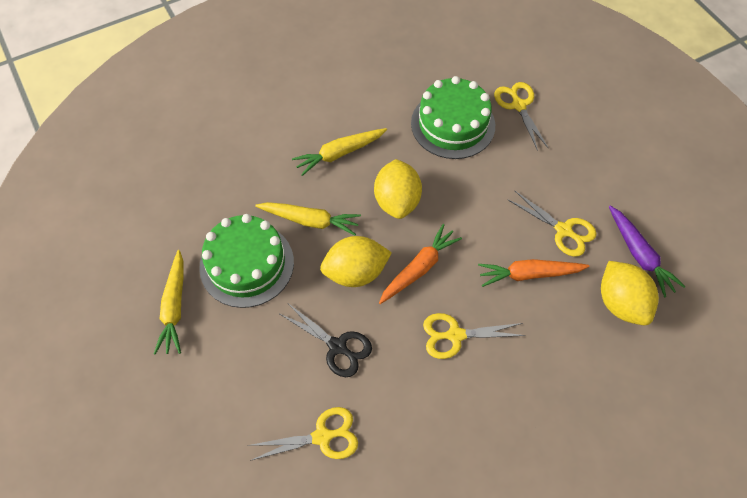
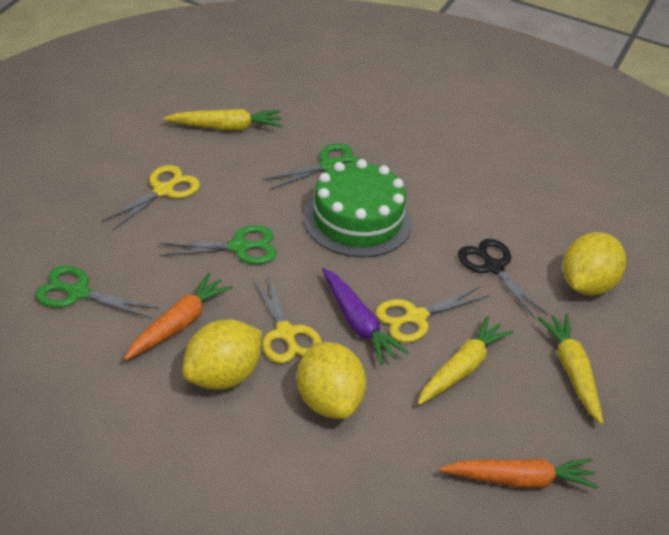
green cake: 2 -> 1
green scissors: 0 -> 3
yellow scissors: 4 -> 3

